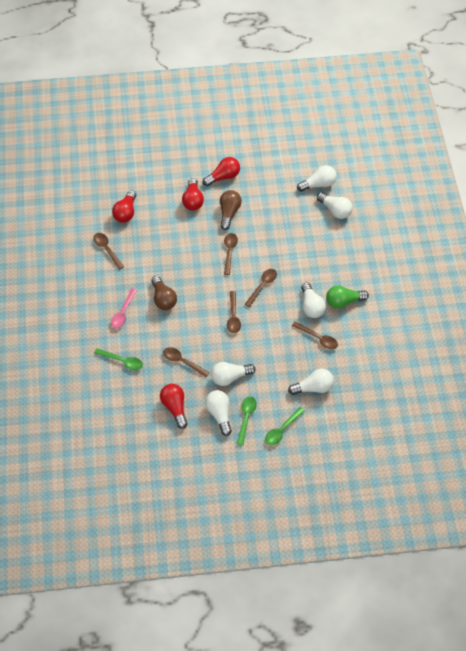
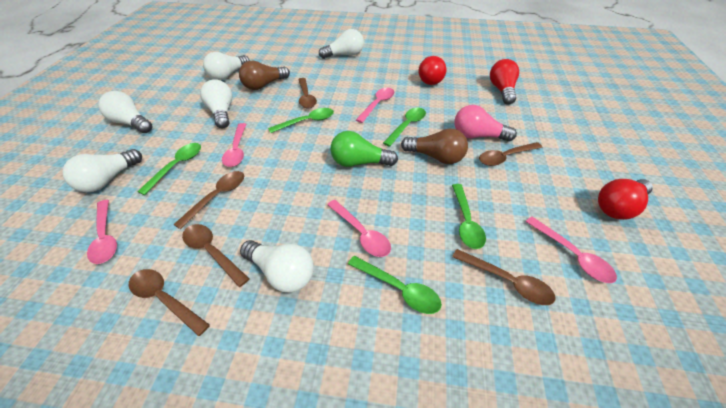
green spoon: 3 -> 5
pink light bulb: 0 -> 1
pink spoon: 1 -> 5
red light bulb: 4 -> 3

